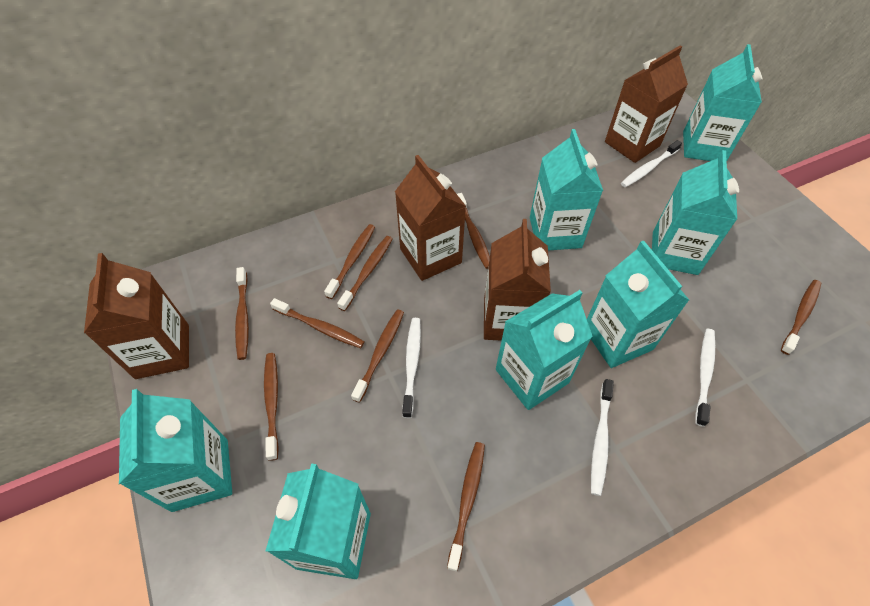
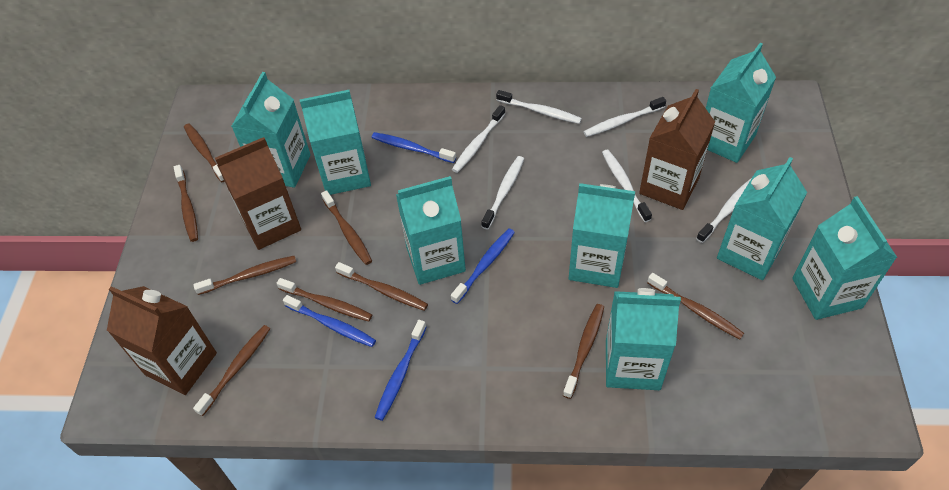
blue toothbrush: 0 -> 4
brown carton: 4 -> 3
turquoise carton: 7 -> 8
white toothbrush: 4 -> 6

